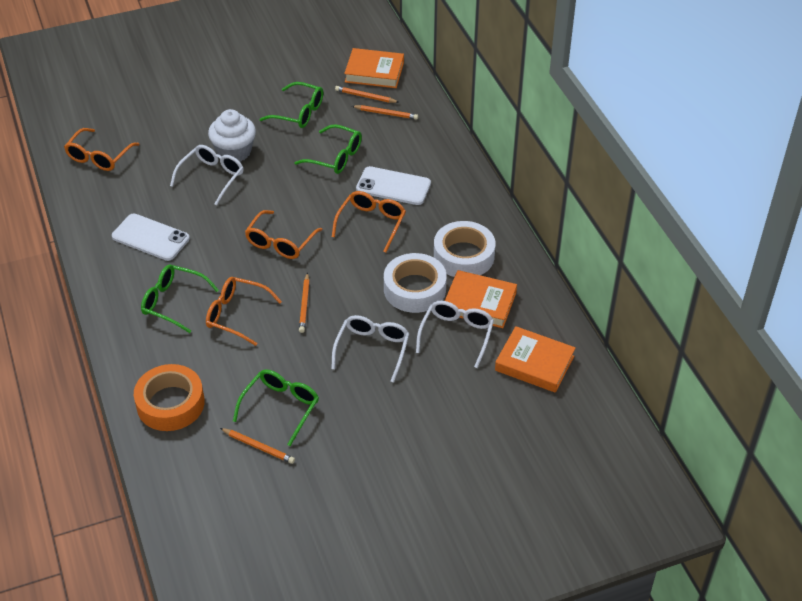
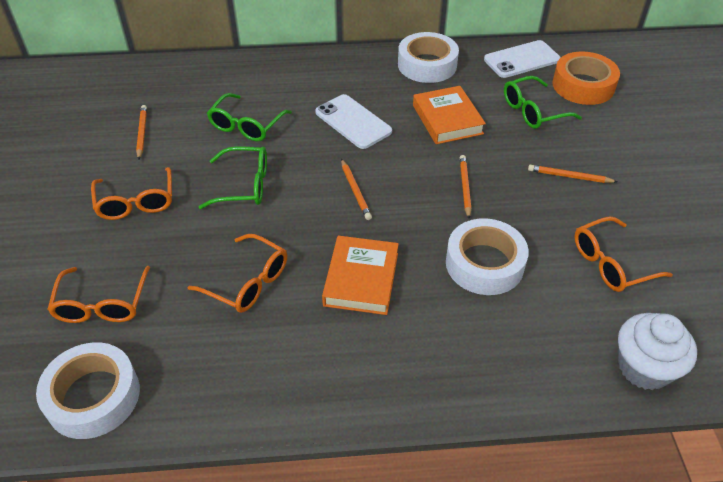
green glasses: 4 -> 3
orange book: 3 -> 2
white glasses: 3 -> 0
white tape: 2 -> 3

